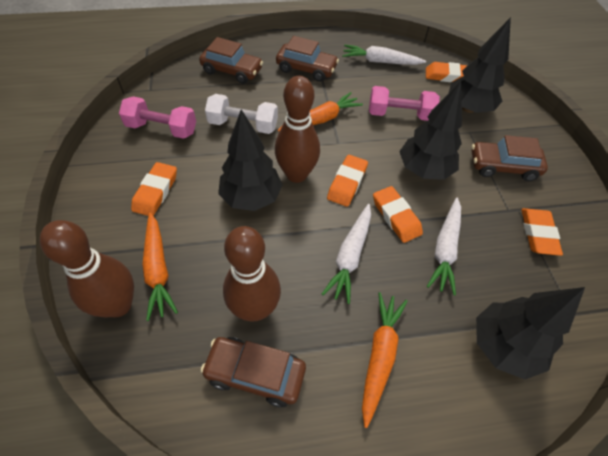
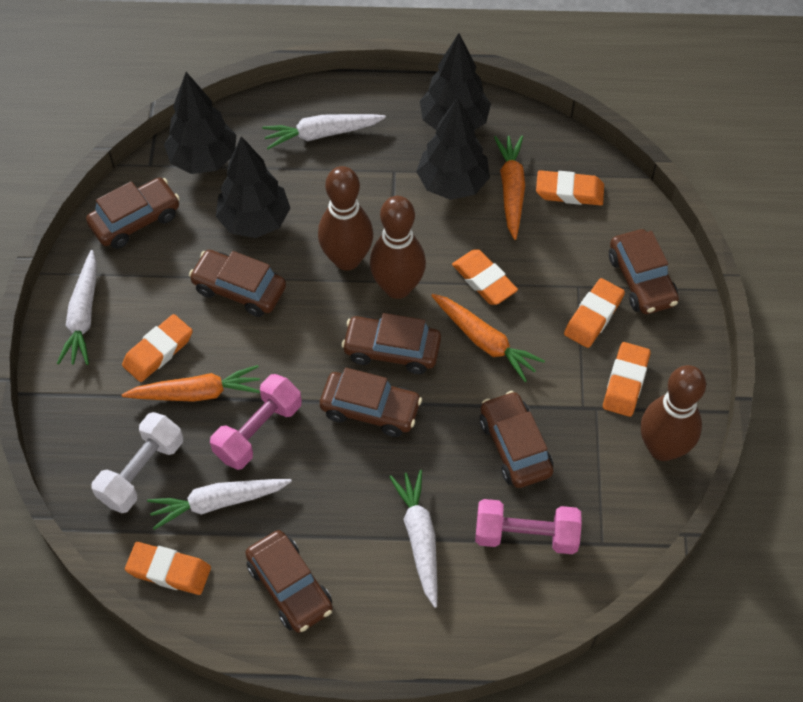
brown car: 4 -> 7
orange eraser: 5 -> 6
white carrot: 3 -> 4

